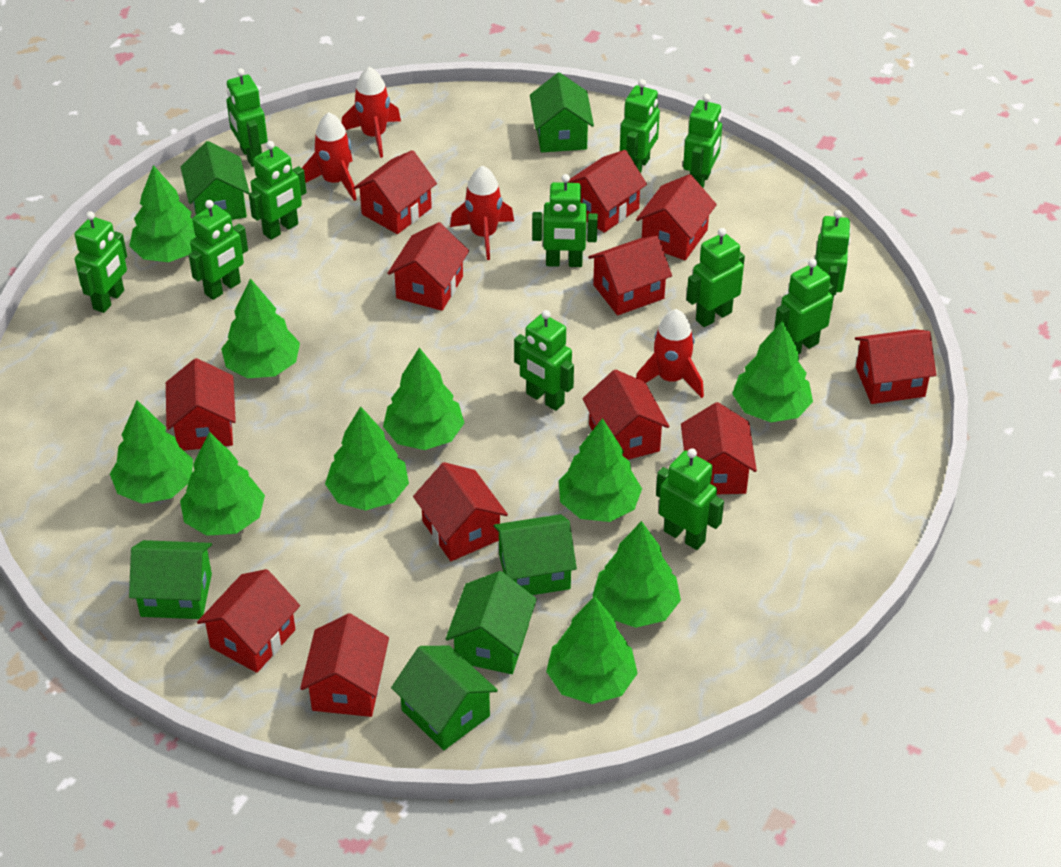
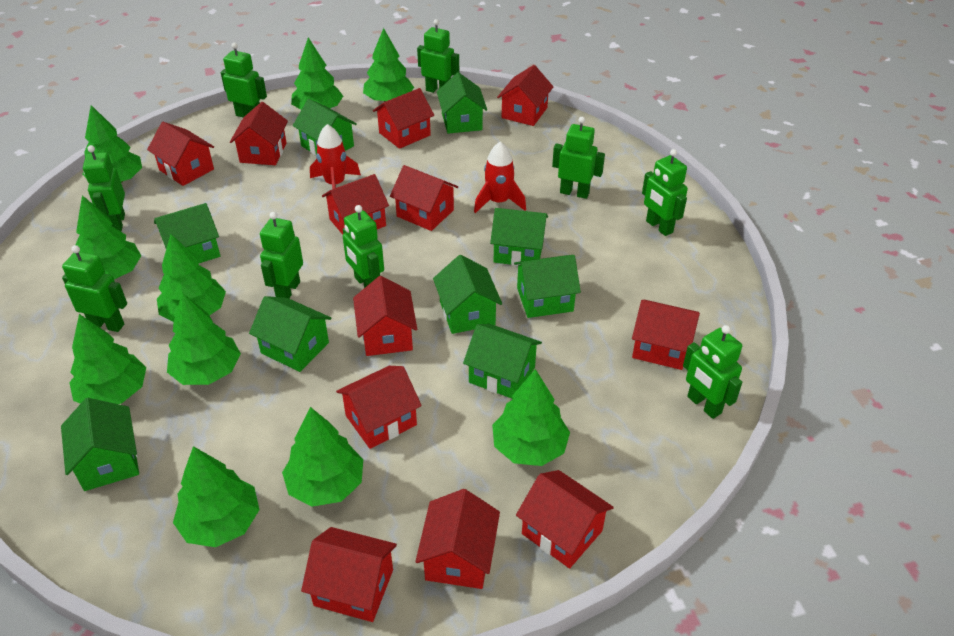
green house: 6 -> 9
green robot: 12 -> 9
red rocket: 4 -> 2

